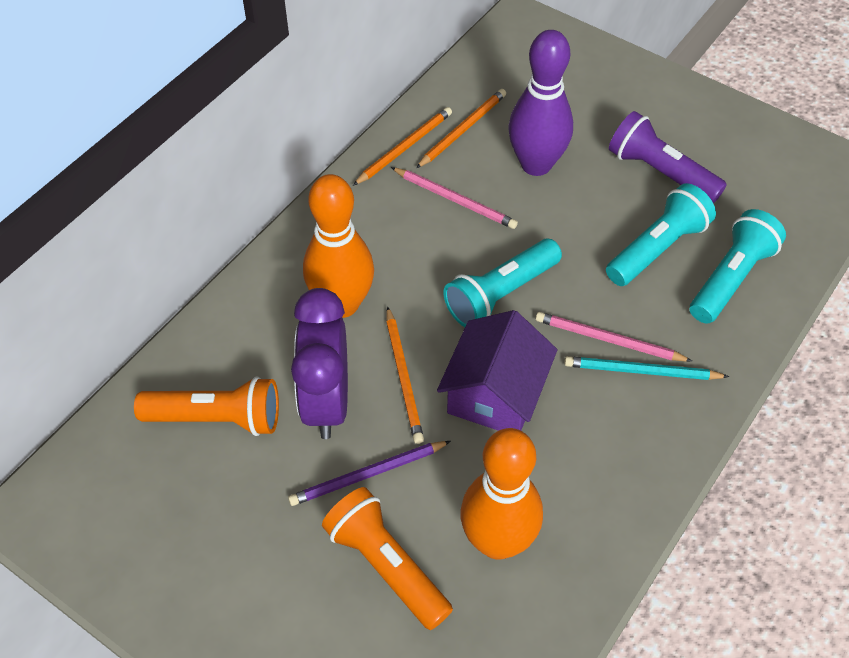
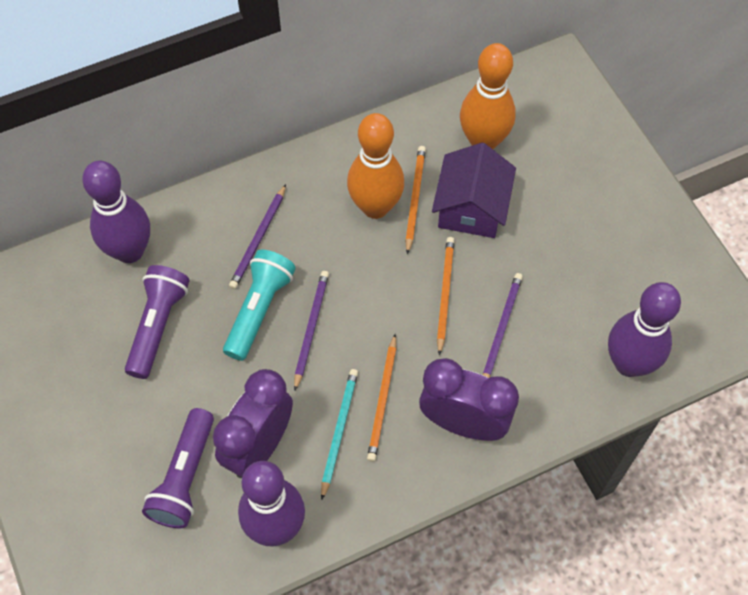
orange flashlight: 2 -> 0
pink pencil: 2 -> 0
purple bowling pin: 1 -> 3
purple clock: 1 -> 2
purple flashlight: 1 -> 2
purple pencil: 1 -> 3
turquoise flashlight: 3 -> 1

